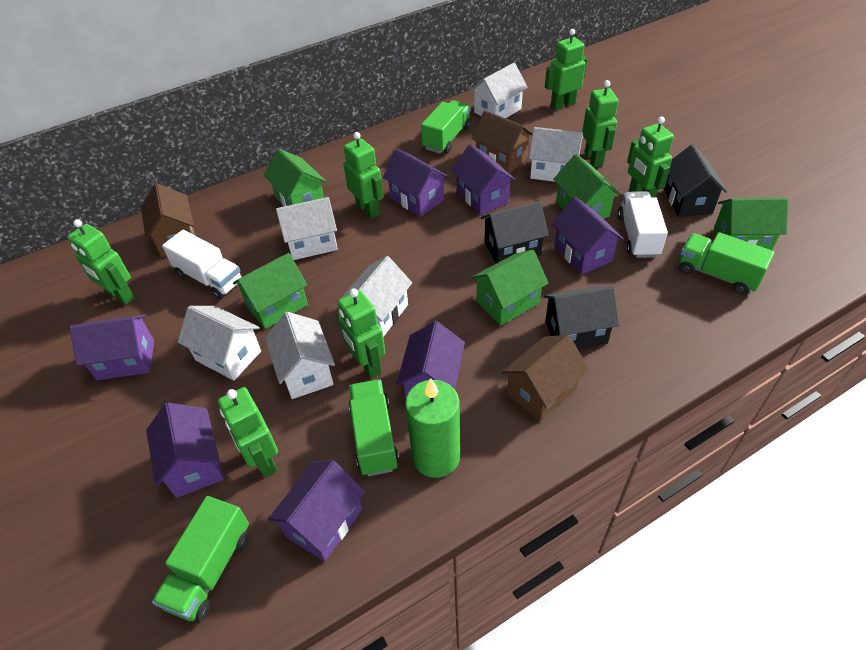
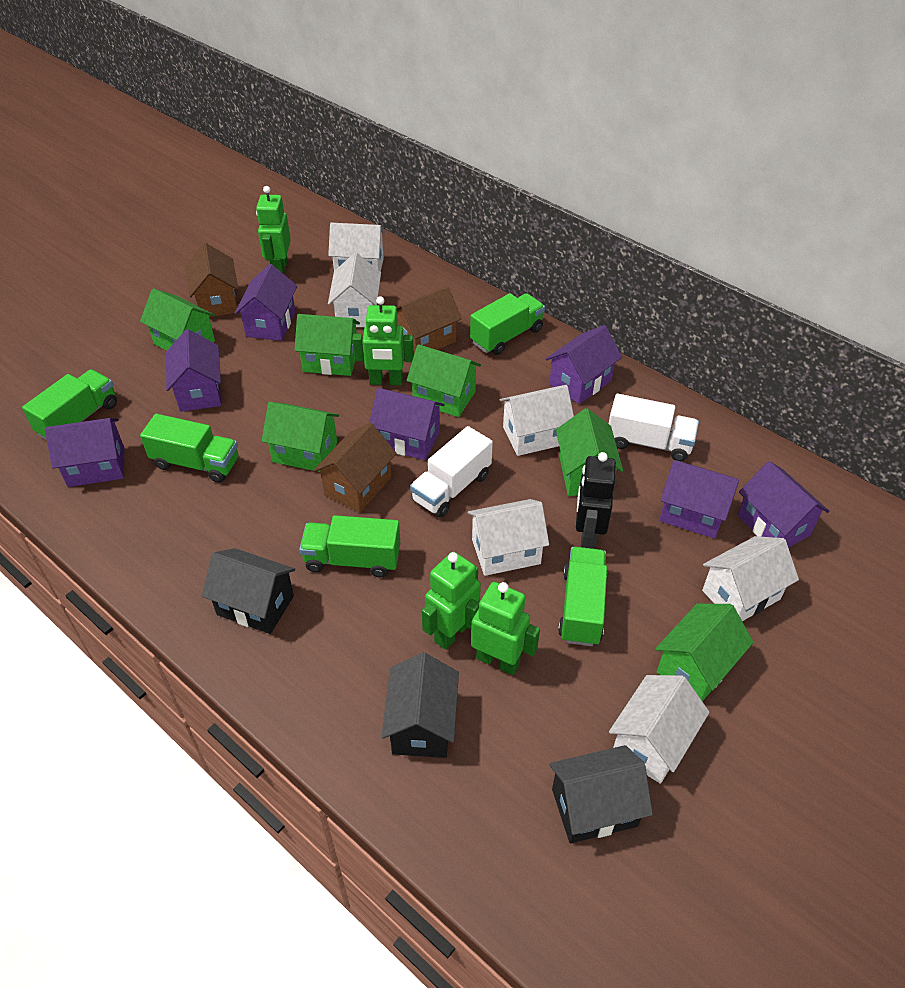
black robot: 0 -> 1
green candle: 1 -> 0
green house: 5 -> 6
green robot: 7 -> 4
green truck: 4 -> 5

